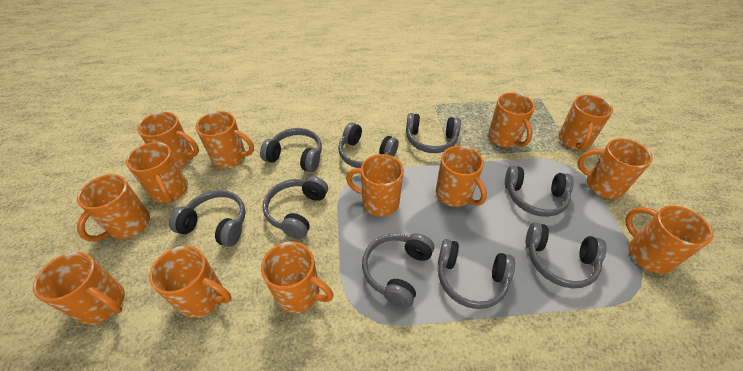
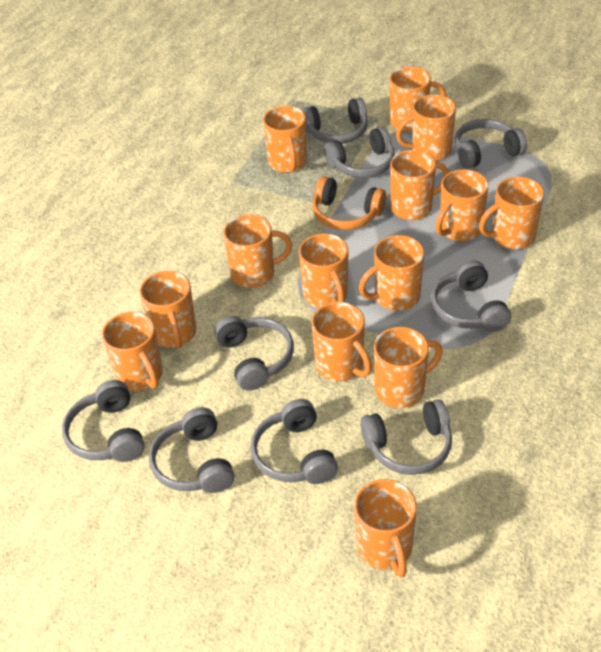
orange headphones: 0 -> 1
orange mug: 13 -> 14

